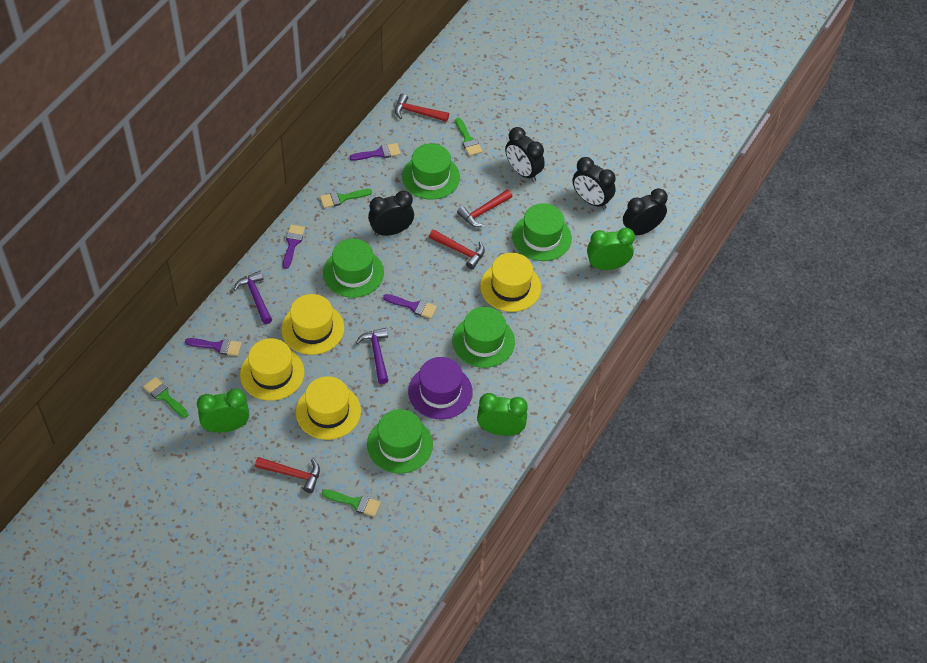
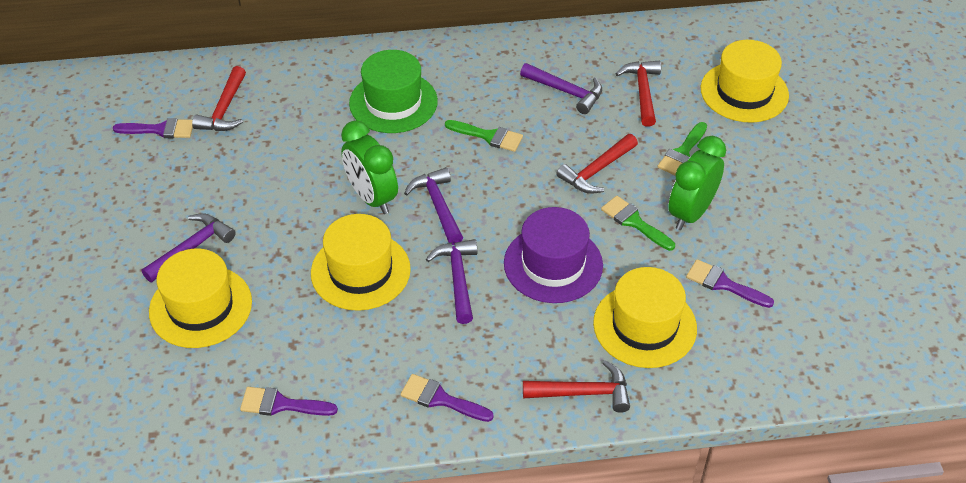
black clock: 4 -> 0
green brush: 4 -> 3
green clock: 3 -> 2
green hat: 5 -> 1
purple hammer: 2 -> 4

